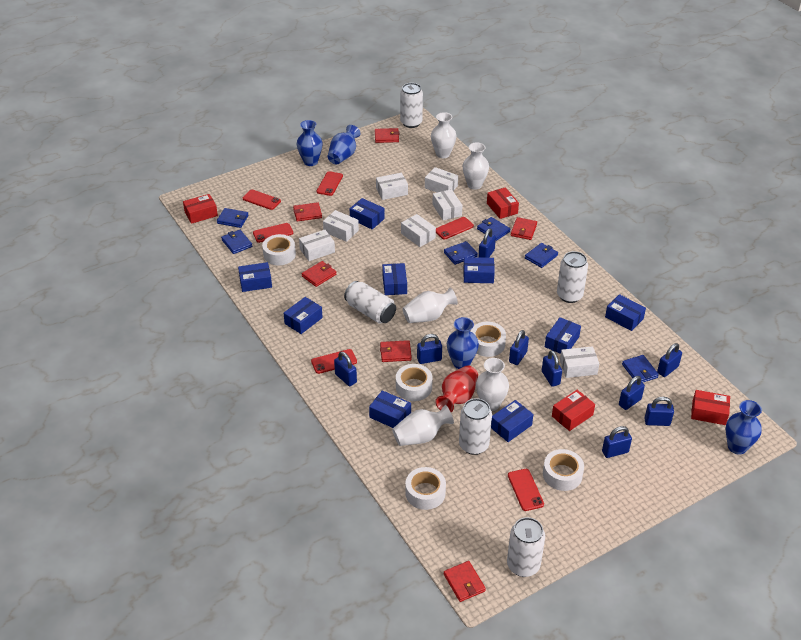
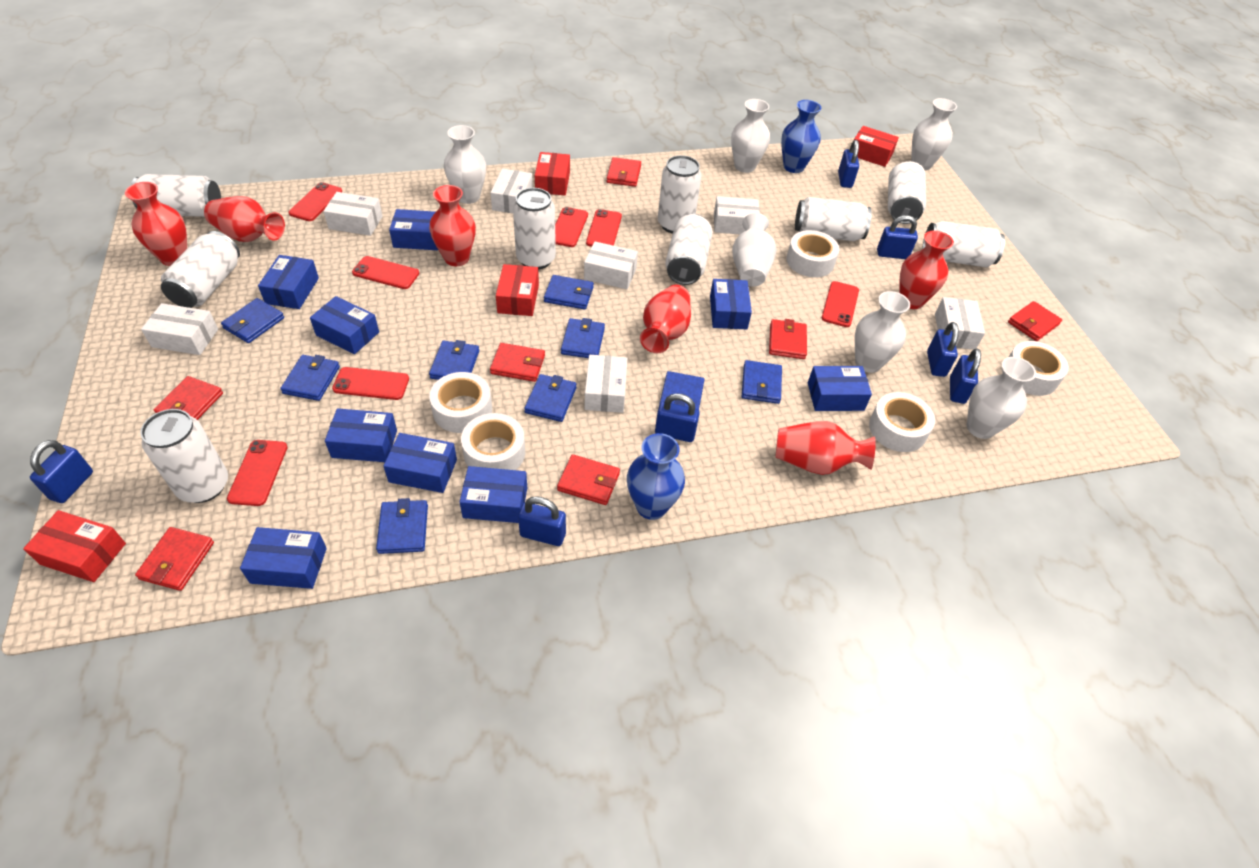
blue padlock: 9 -> 7
blue vase: 4 -> 2
blue wallet: 6 -> 9
red phone: 6 -> 7
red vase: 1 -> 6
red wallet: 6 -> 7
white can: 5 -> 9
white vase: 5 -> 6

